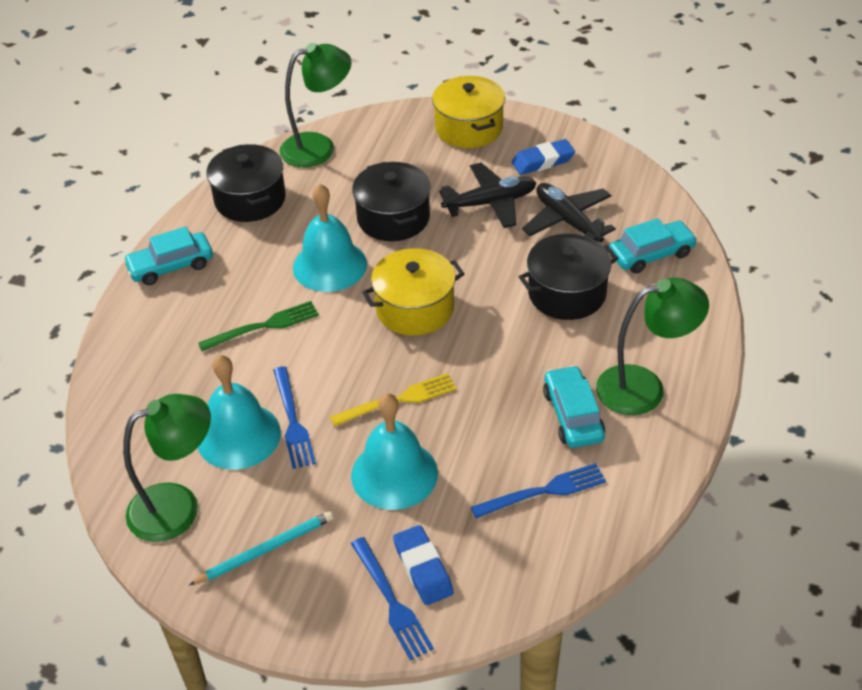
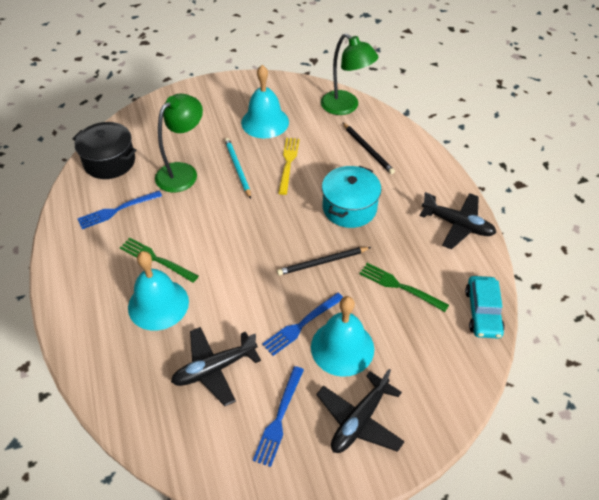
black pencil: 0 -> 2
black plane: 2 -> 3
black pot: 3 -> 1
blue eraser: 2 -> 0
green fork: 1 -> 2
green lamp: 3 -> 2
turquoise car: 3 -> 1
turquoise pot: 0 -> 1
yellow pot: 2 -> 0

